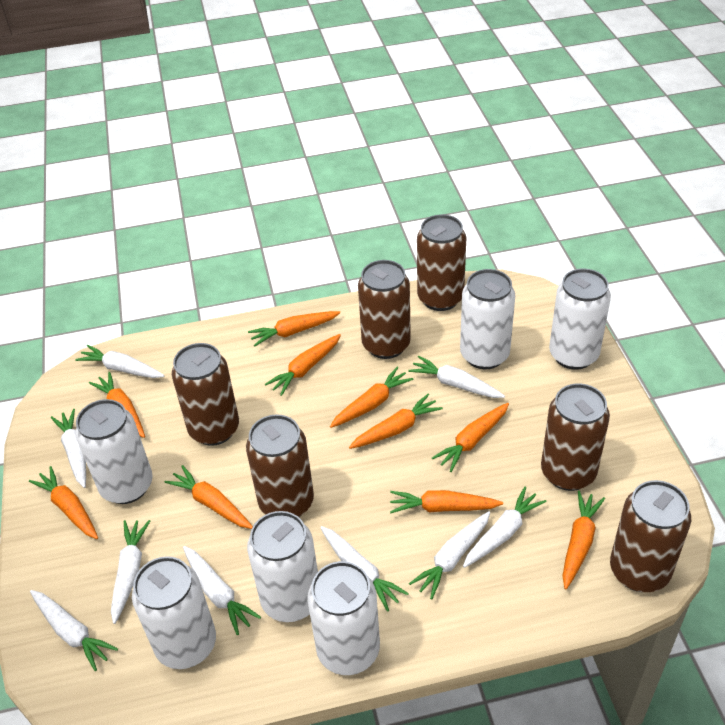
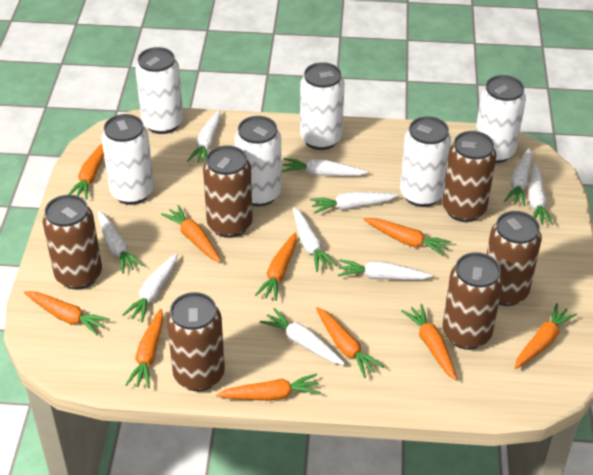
white carrot: 9 -> 10

